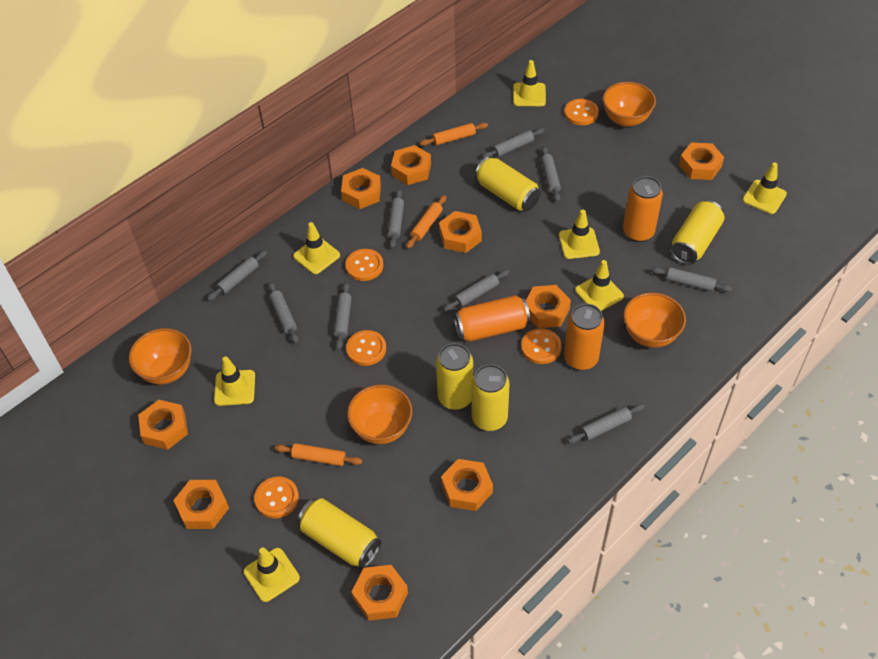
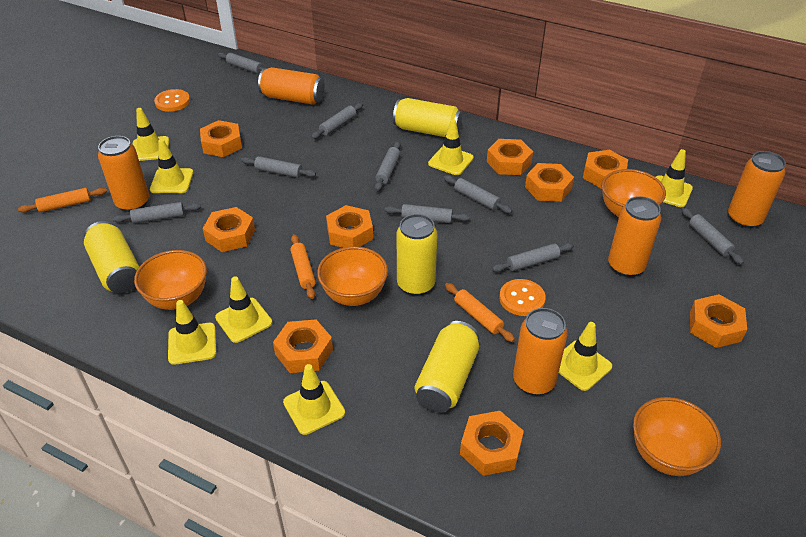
orange button: 5 -> 2
orange can: 3 -> 5
yellow can: 5 -> 4
yellow traffic cone: 7 -> 8

